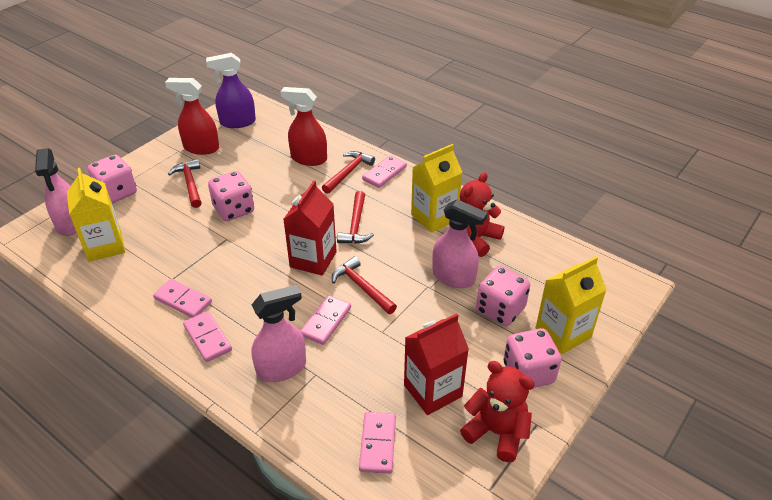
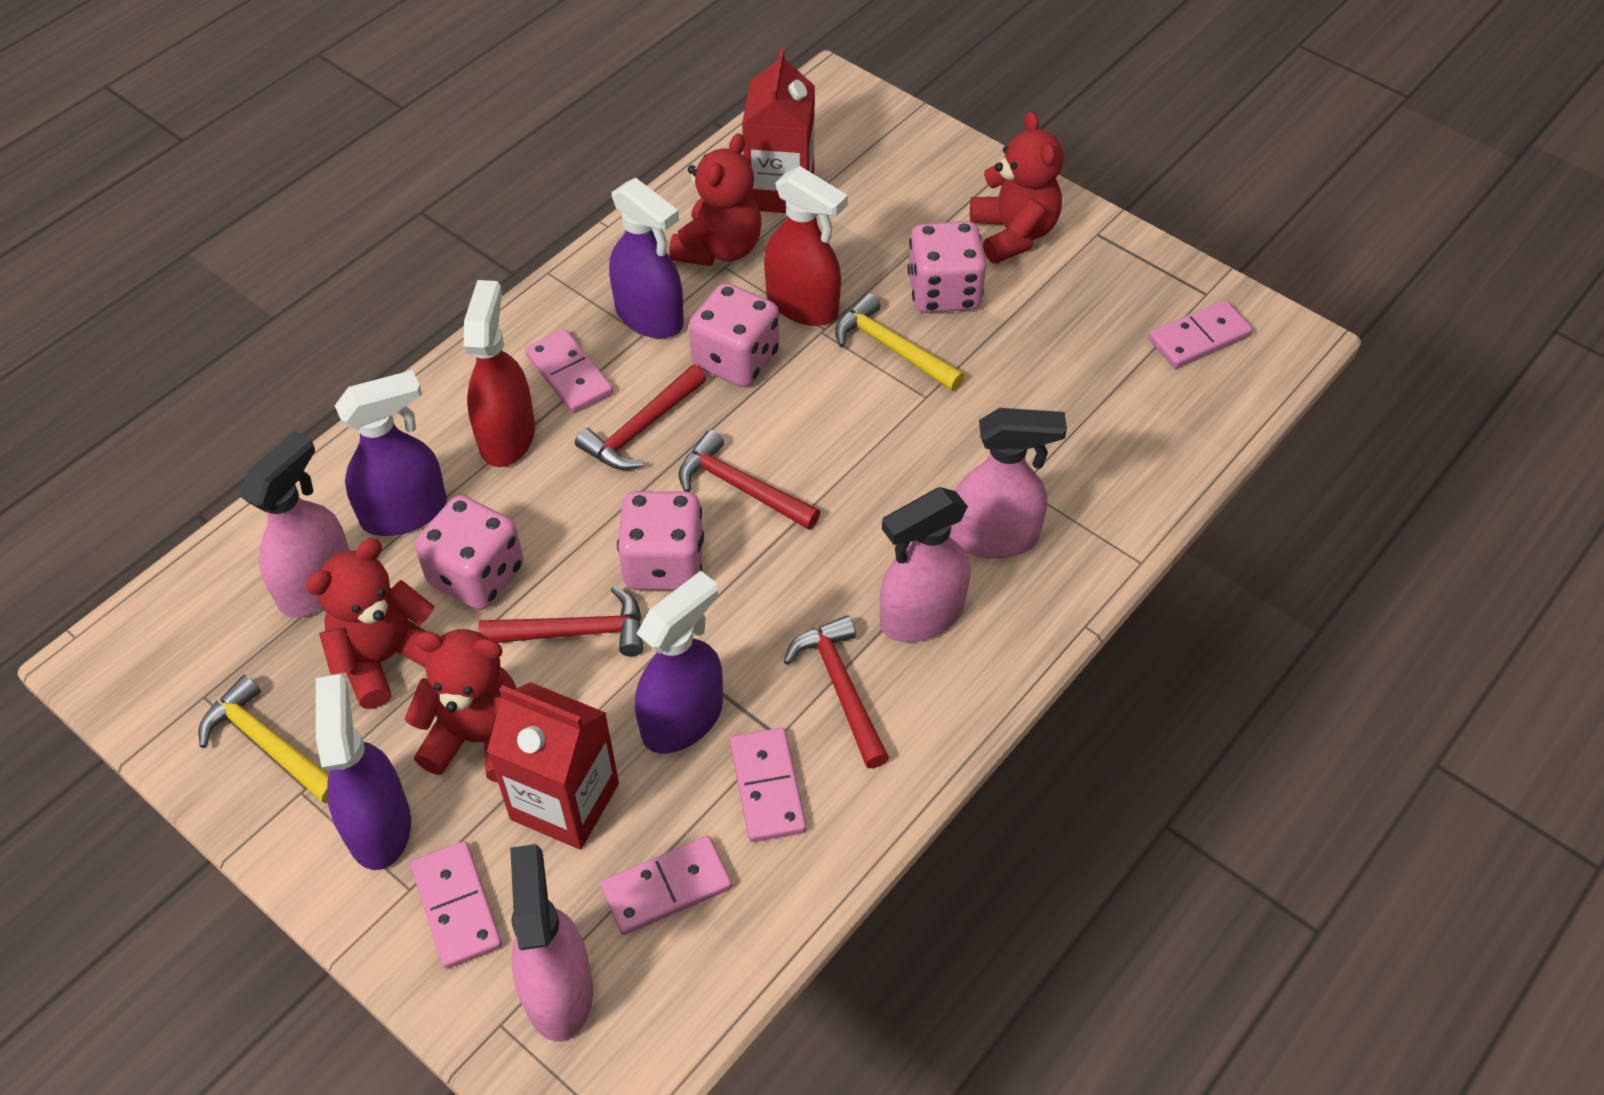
pink spray bottle: 3 -> 4
purple spray bottle: 1 -> 4
red teddy bear: 2 -> 4
yellow carton: 3 -> 0
yellow hammer: 0 -> 2

